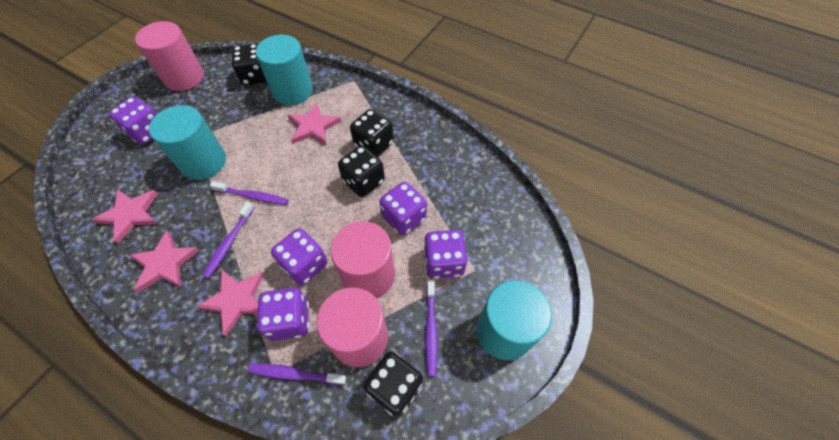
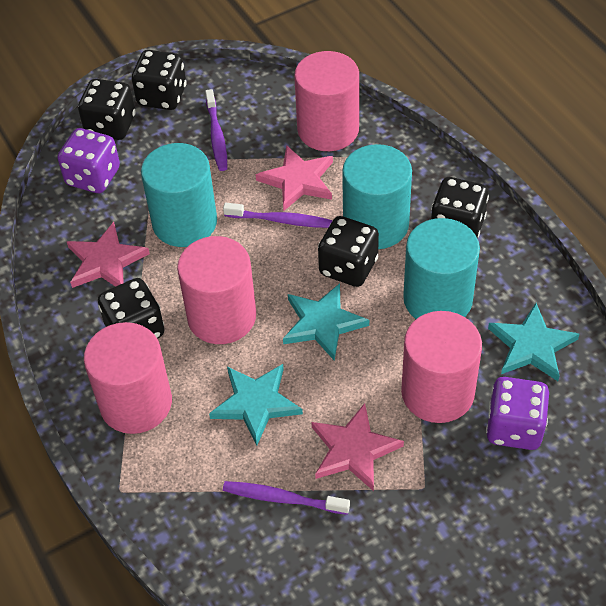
black dice: 4 -> 5
pink cylinder: 3 -> 4
pink star: 4 -> 3
purple dice: 5 -> 2
purple toothbrush: 4 -> 3
turquoise star: 0 -> 3

